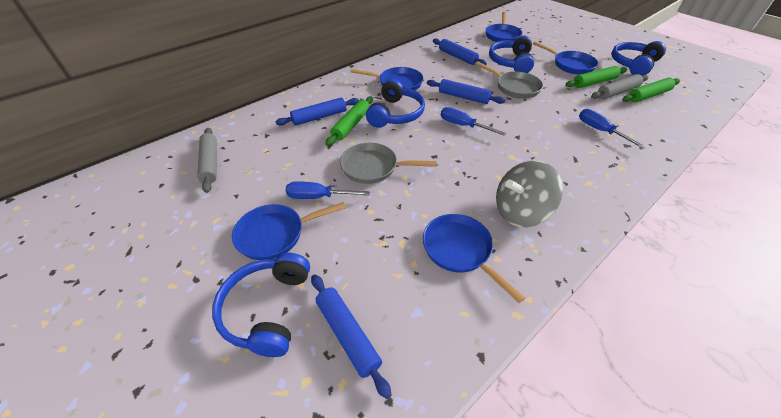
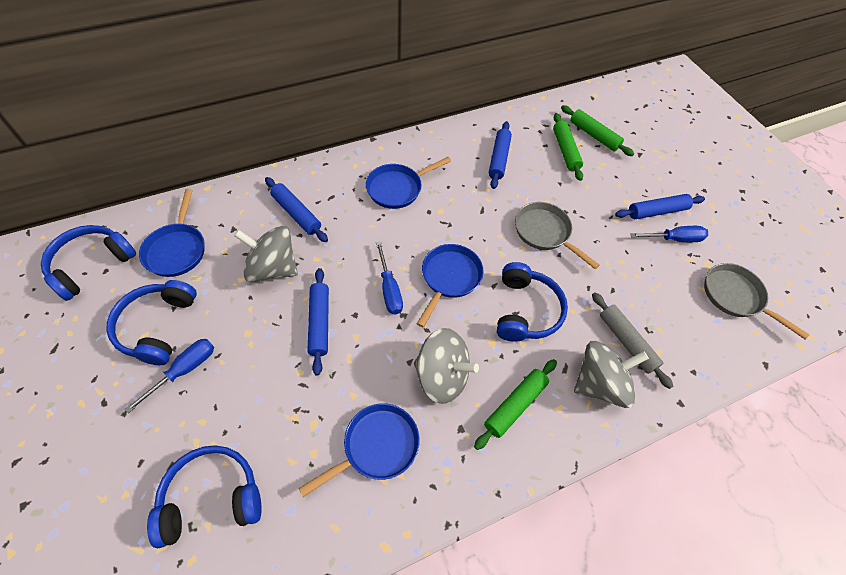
blue pan: 5 -> 4
grey rolling pin: 2 -> 1
grey spinning top: 1 -> 3

